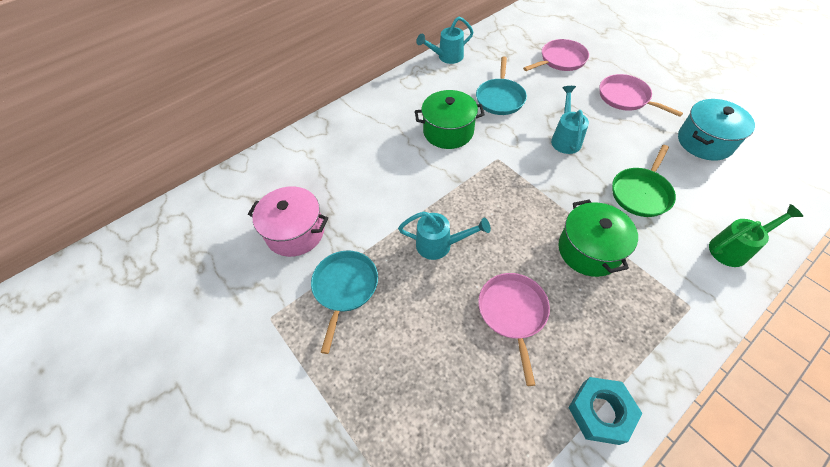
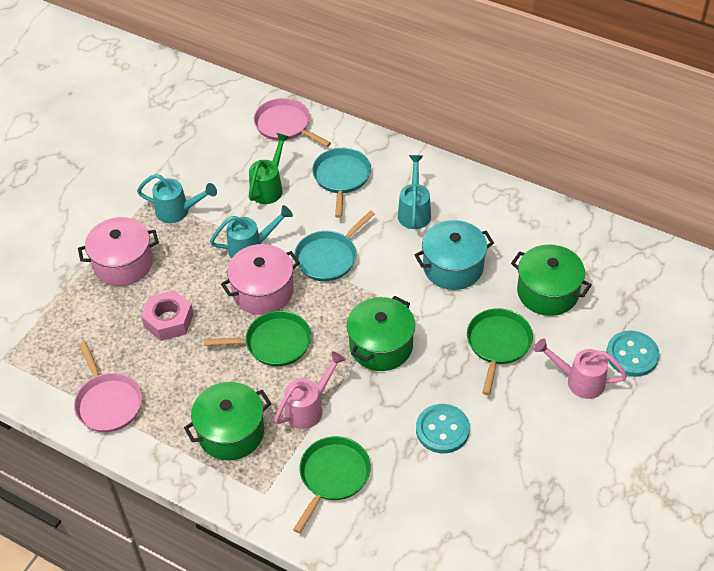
green pan: 1 -> 3
green pot: 2 -> 3
pink nut: 0 -> 1
pink pan: 3 -> 2
pink pot: 1 -> 2
pink watering can: 0 -> 2
turquoise button: 0 -> 2
turquoise nut: 1 -> 0

